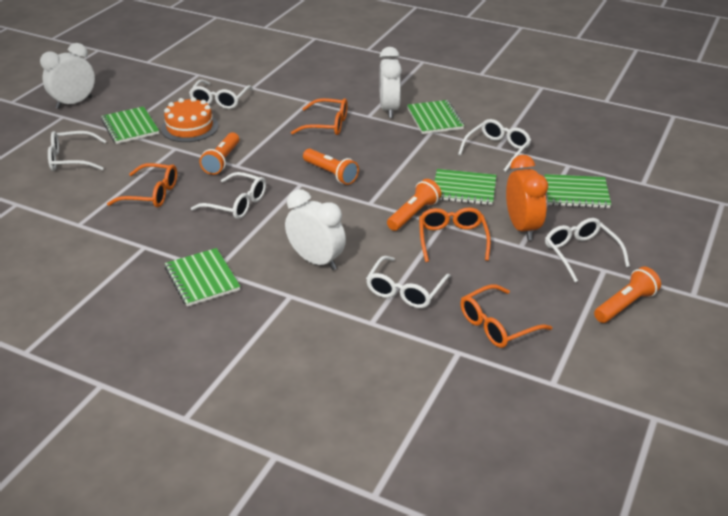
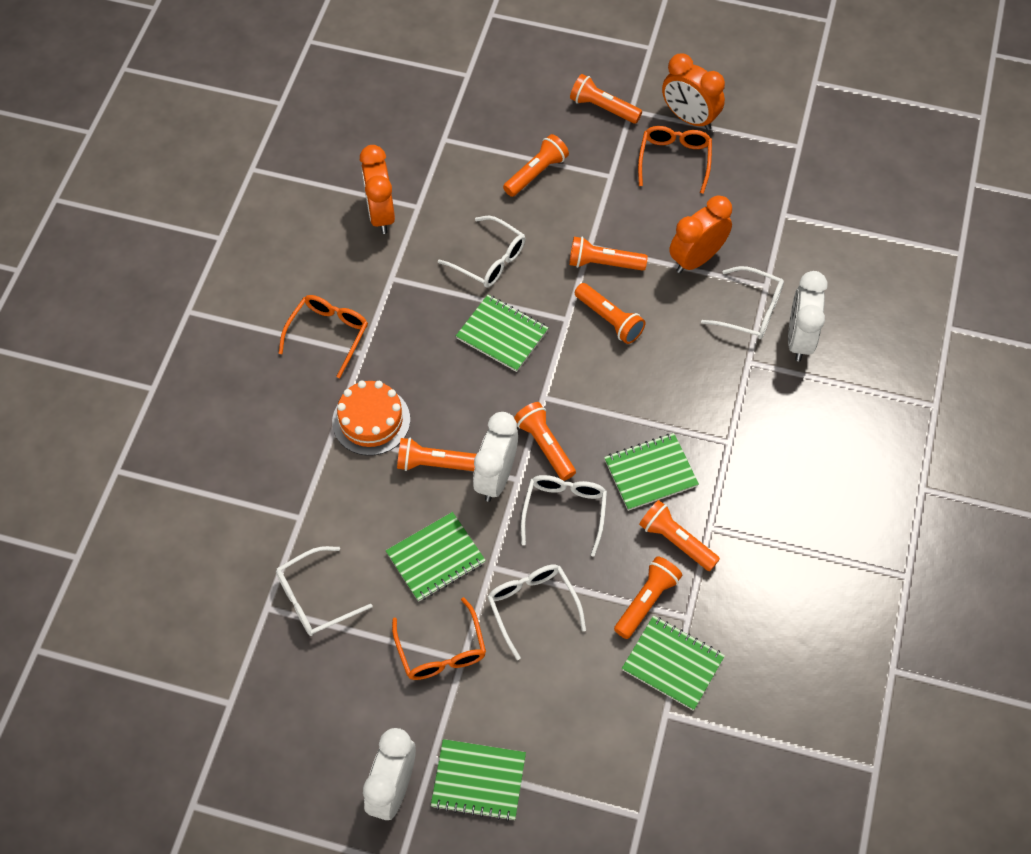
orange clock: 1 -> 3
orange flashlight: 4 -> 8
orange glasses: 4 -> 3
white glasses: 6 -> 5

